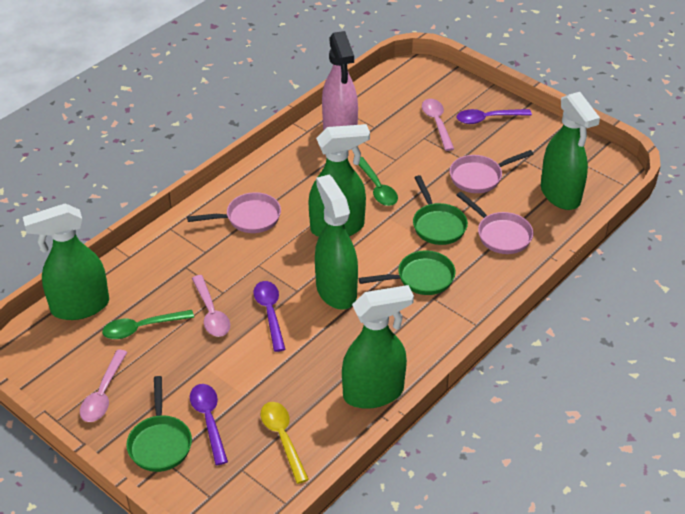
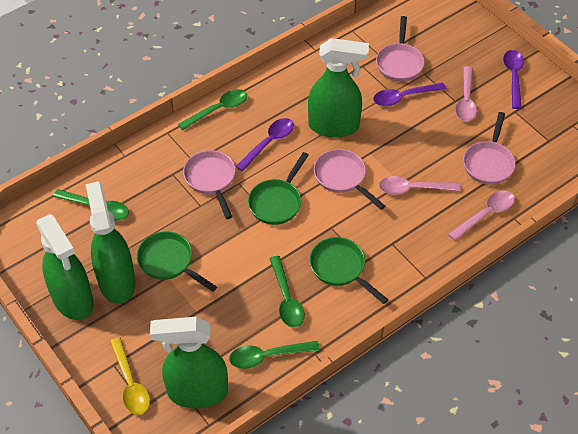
green spoon: 2 -> 4
green spray bottle: 5 -> 4
pink pan: 3 -> 4
pink spray bottle: 1 -> 0

